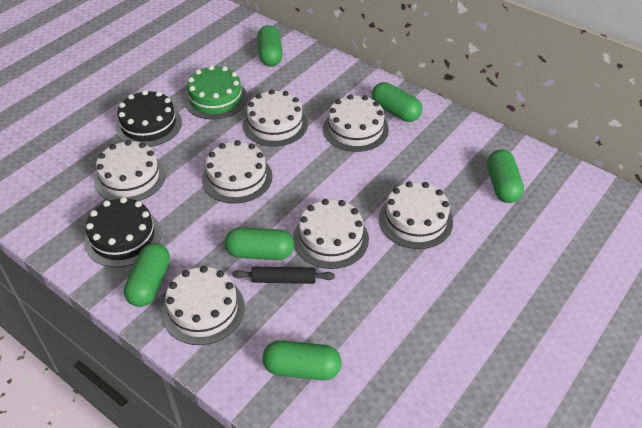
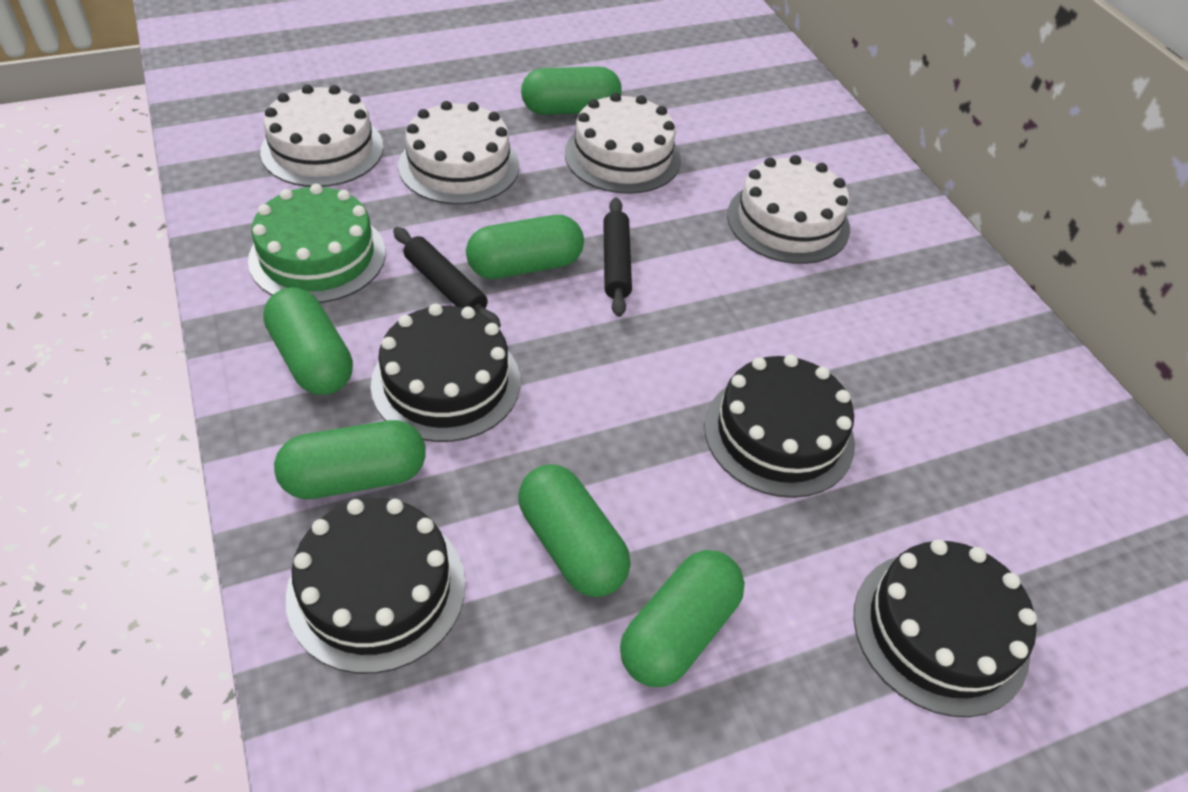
black cake: 2 -> 4
black rolling pin: 1 -> 2
white cake: 7 -> 4

